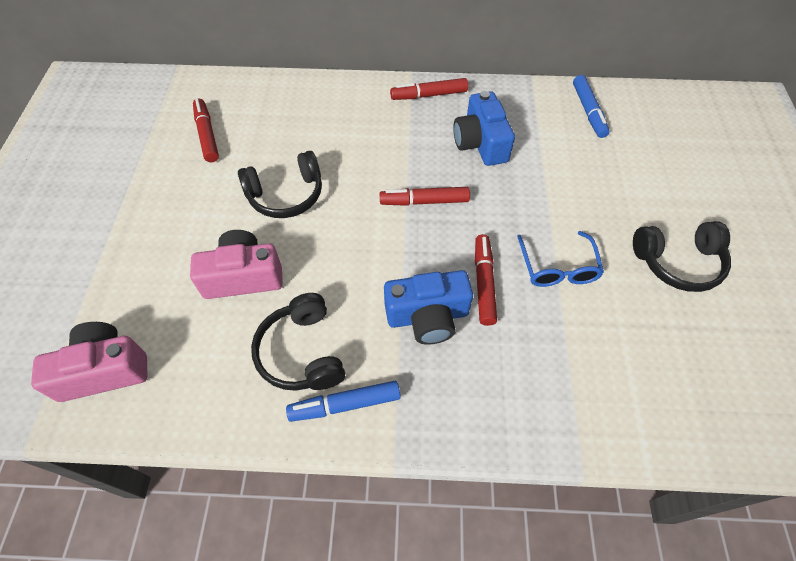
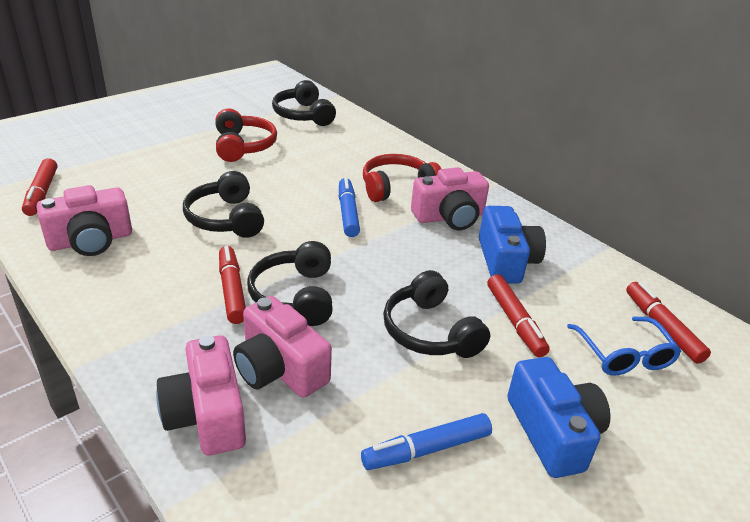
black headphones: 3 -> 4
pink camera: 2 -> 4
red headphones: 0 -> 2

